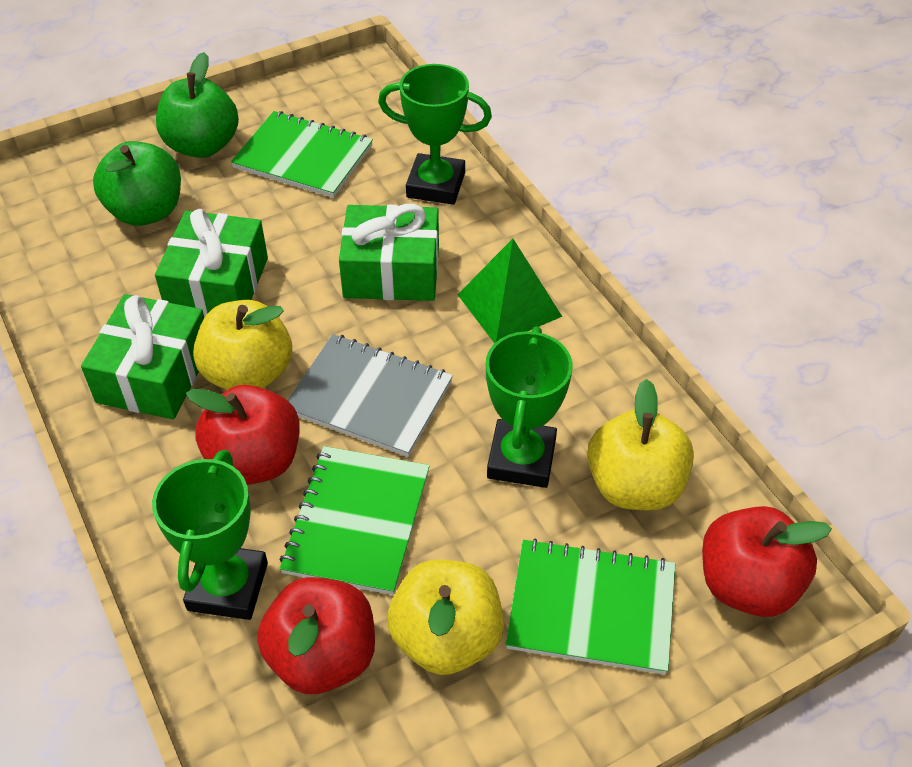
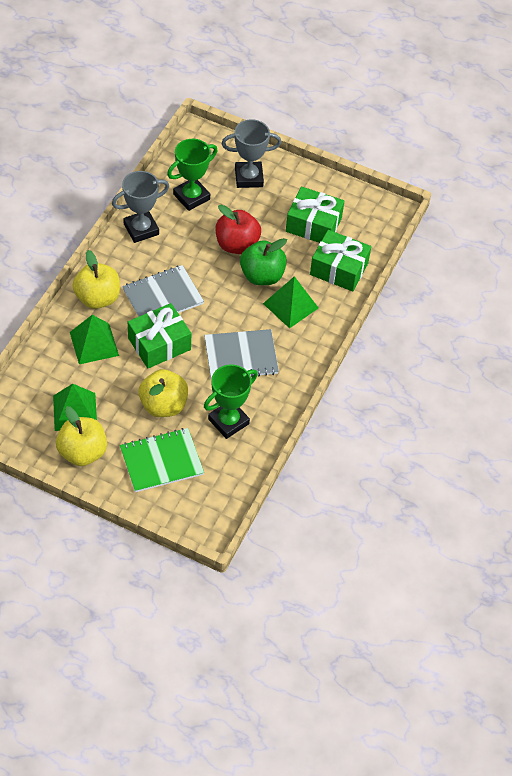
green apple: 2 -> 1
green notebook: 3 -> 1
green pyramid: 1 -> 3
green trophy: 3 -> 2
grey notebook: 1 -> 2
grey trophy: 0 -> 2
red apple: 3 -> 1

